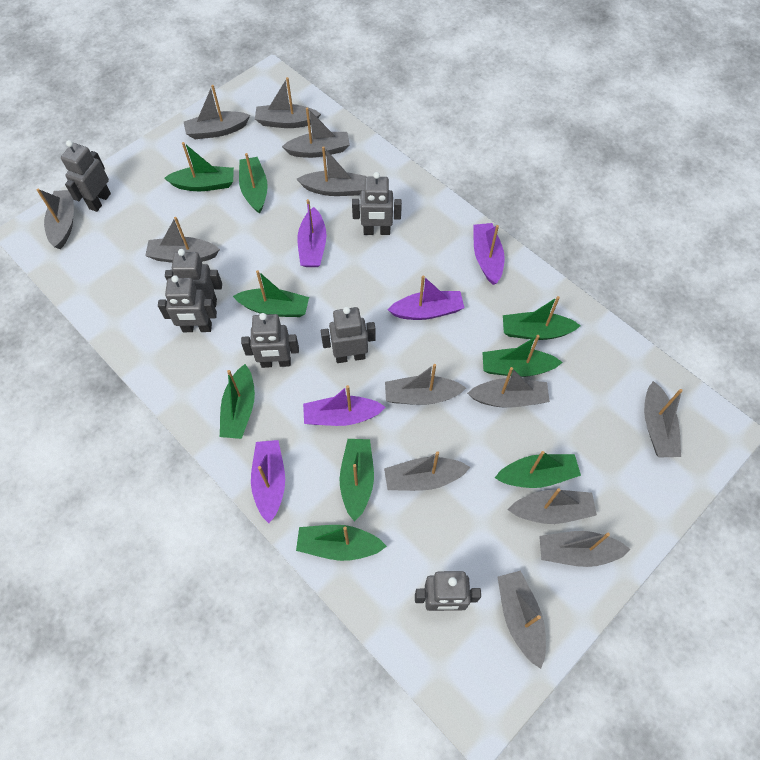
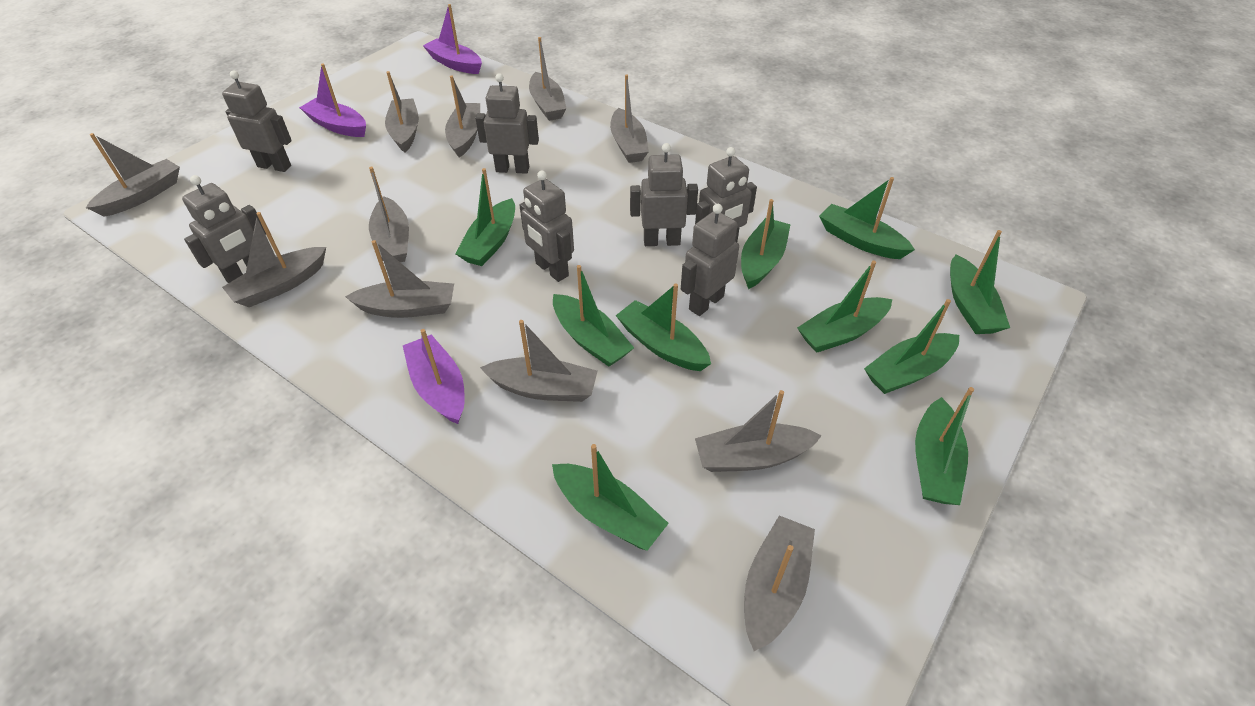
green boat: 9 -> 10
grey boat: 13 -> 11
purple boat: 5 -> 3

